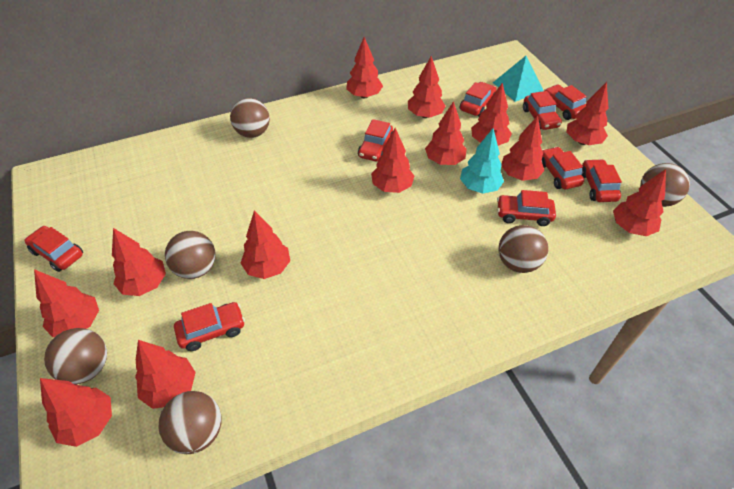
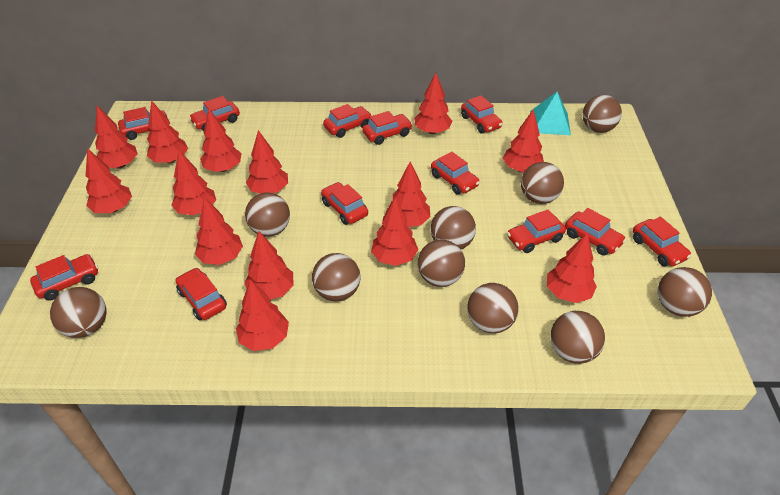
brown ball: 6 -> 10
red car: 9 -> 12
red tree: 13 -> 14
turquoise tree: 1 -> 0

